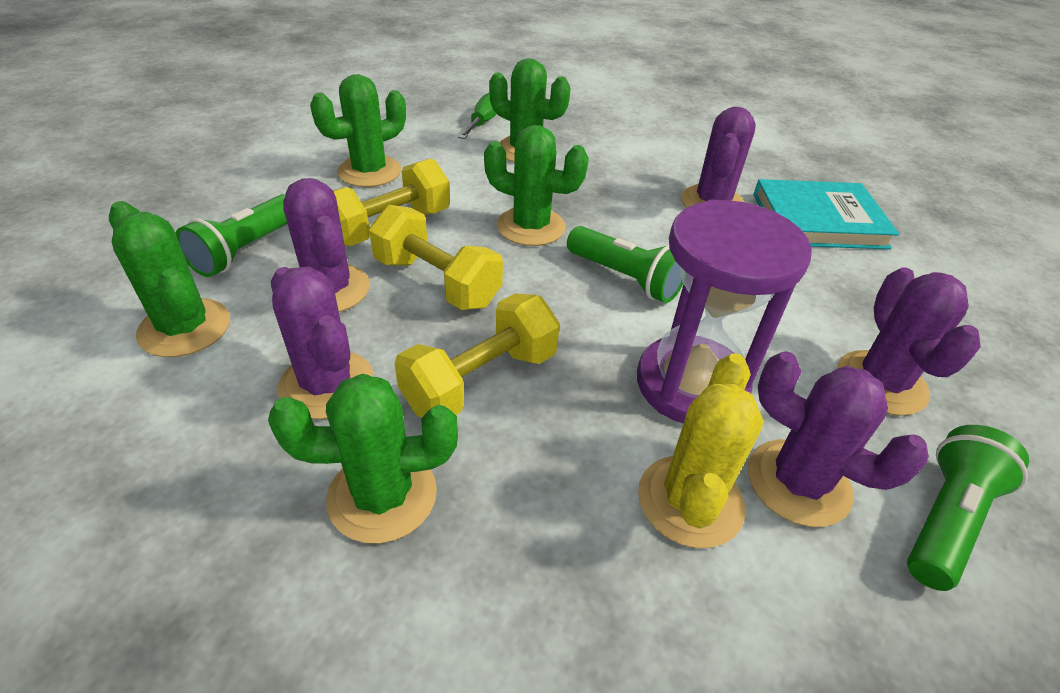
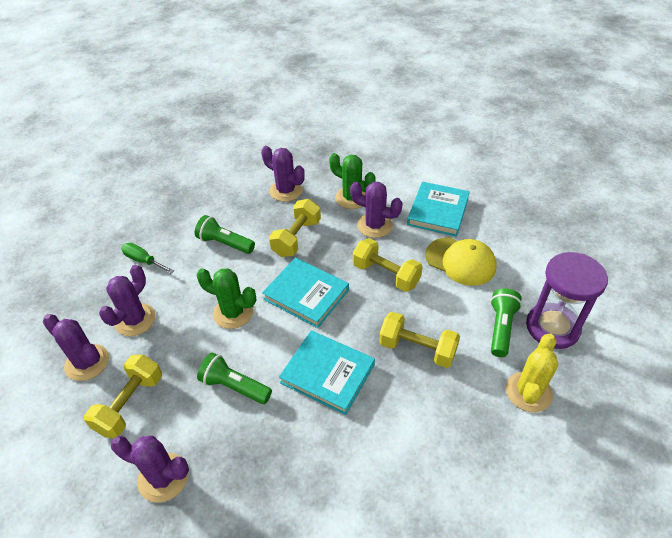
green cactus: 5 -> 2
turquoise book: 1 -> 3
yellow cap: 0 -> 1
yellow dumbbell: 3 -> 4

